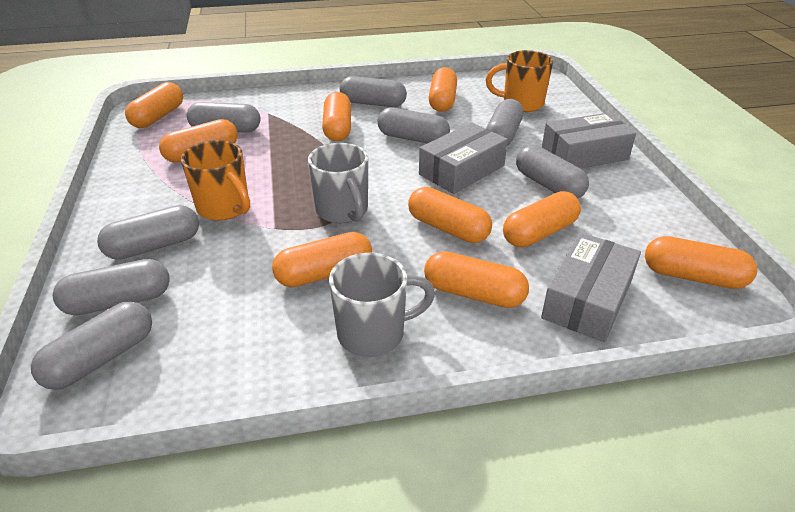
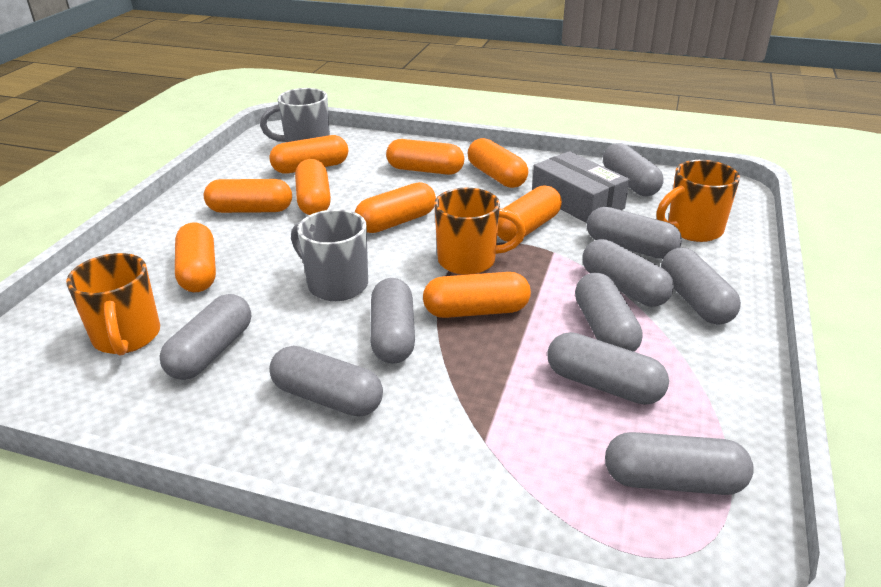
grey box: 3 -> 1
grey capsule: 8 -> 10
orange mug: 2 -> 3

